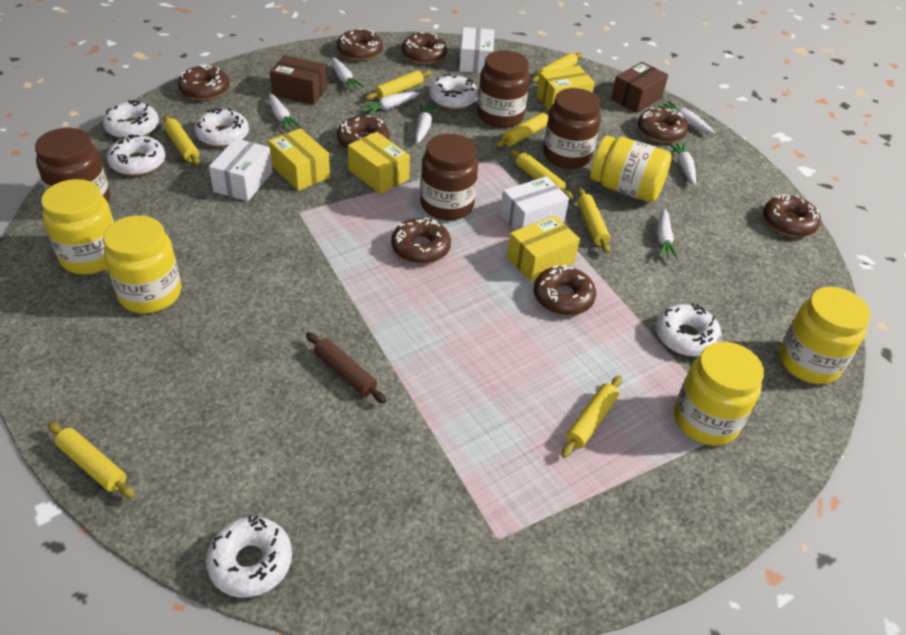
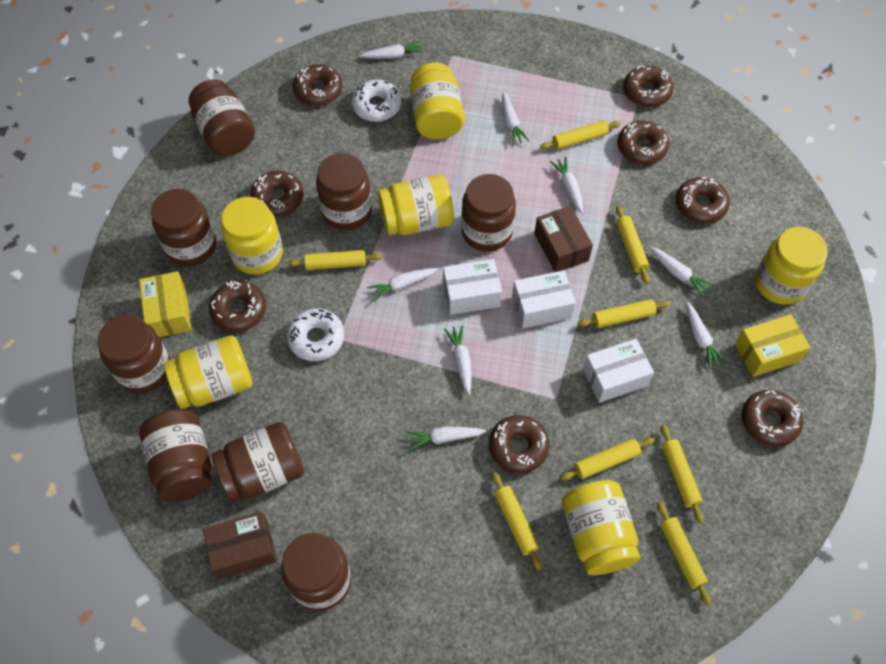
brown jar: 4 -> 8
brown rolling pin: 1 -> 0
white carrot: 7 -> 8
white donut: 6 -> 2
yellow box: 4 -> 2
yellow jar: 5 -> 6

